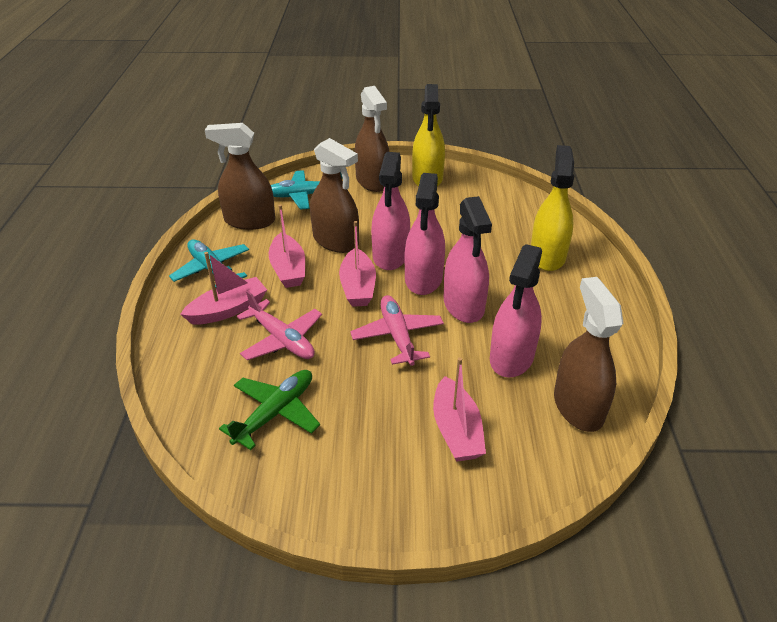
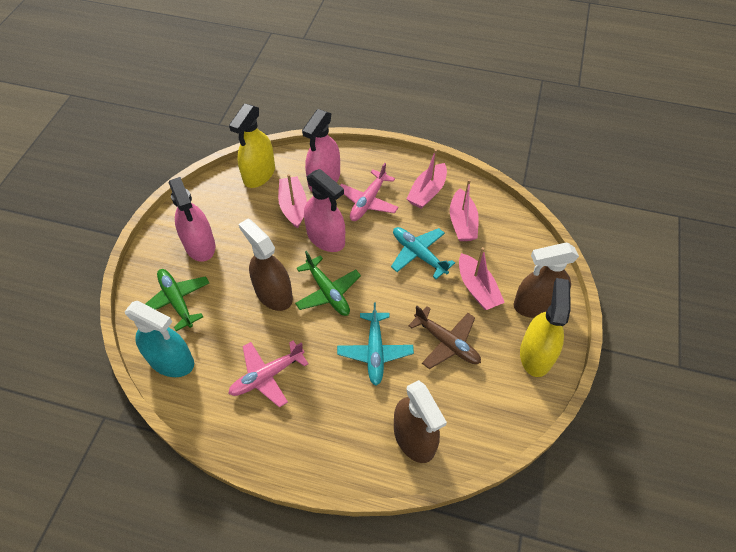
brown plane: 0 -> 1
brown spray bottle: 4 -> 3
green plane: 1 -> 2
pink spray bottle: 4 -> 3
turquoise spray bottle: 0 -> 1

